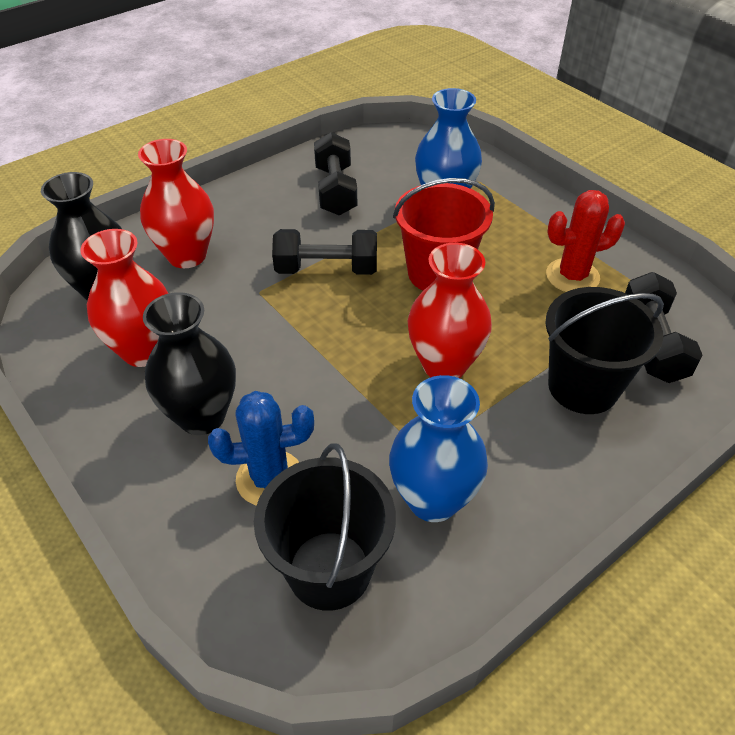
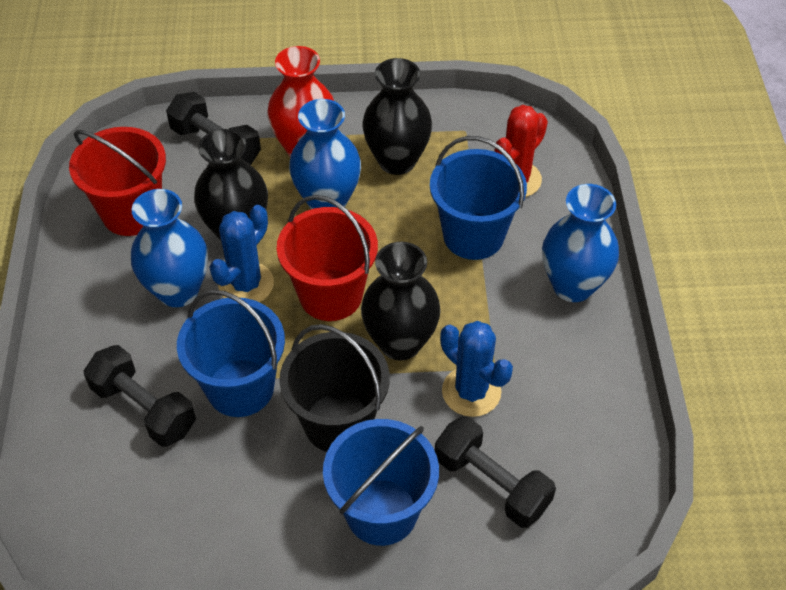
black bucket: 2 -> 1
black vase: 2 -> 3
blue bucket: 0 -> 3
blue cactus: 1 -> 2
blue vase: 2 -> 3
red bucket: 1 -> 2
red vase: 3 -> 1

